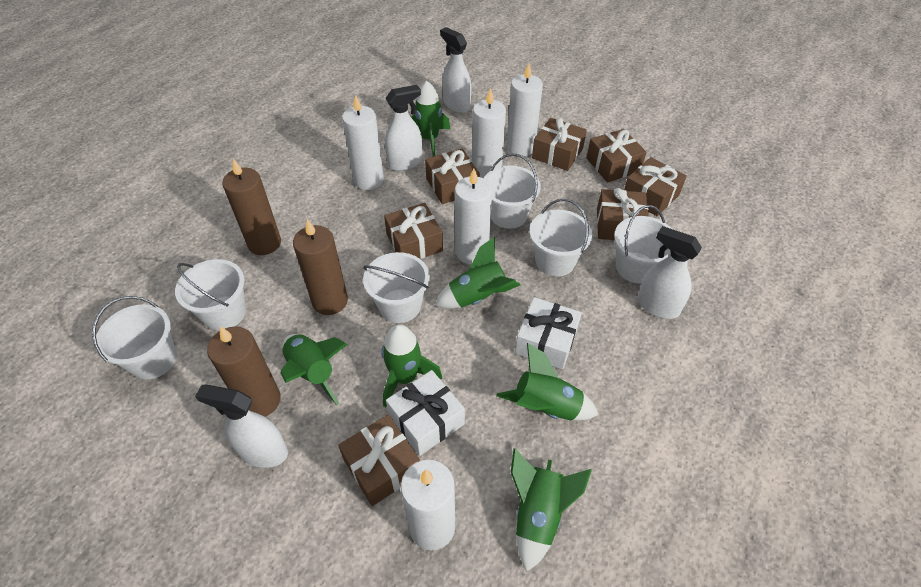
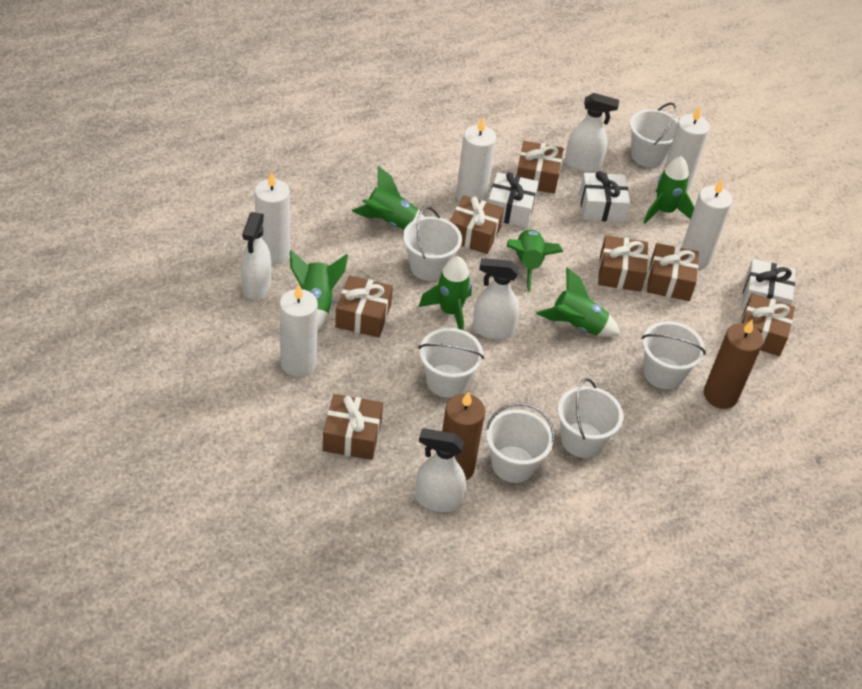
brown candle: 3 -> 2
white gift: 2 -> 3

